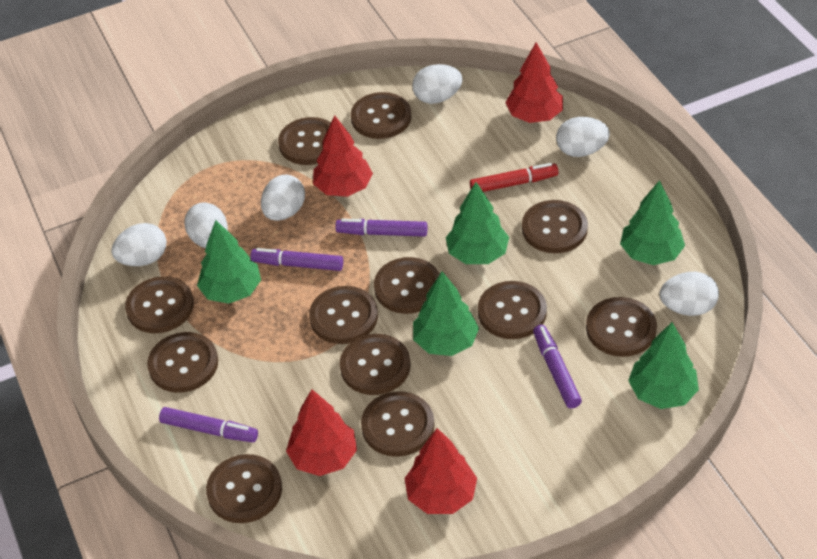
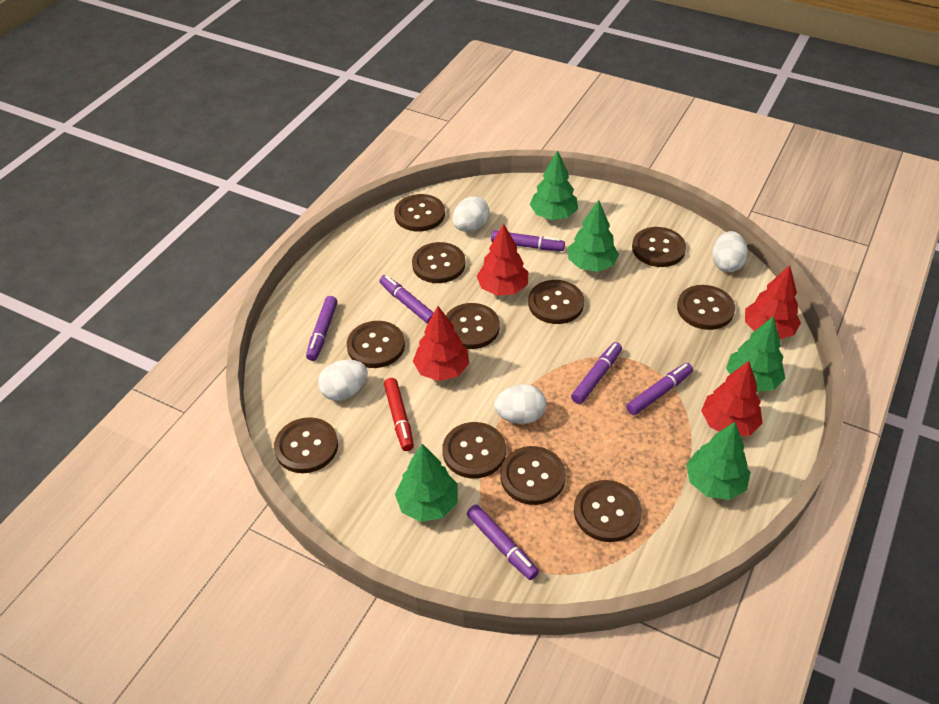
brown button: 12 -> 11
purple marker: 4 -> 6
white egg: 6 -> 4

